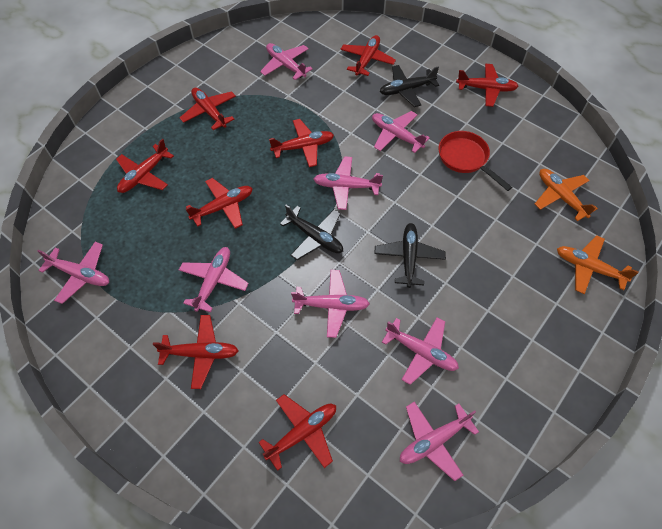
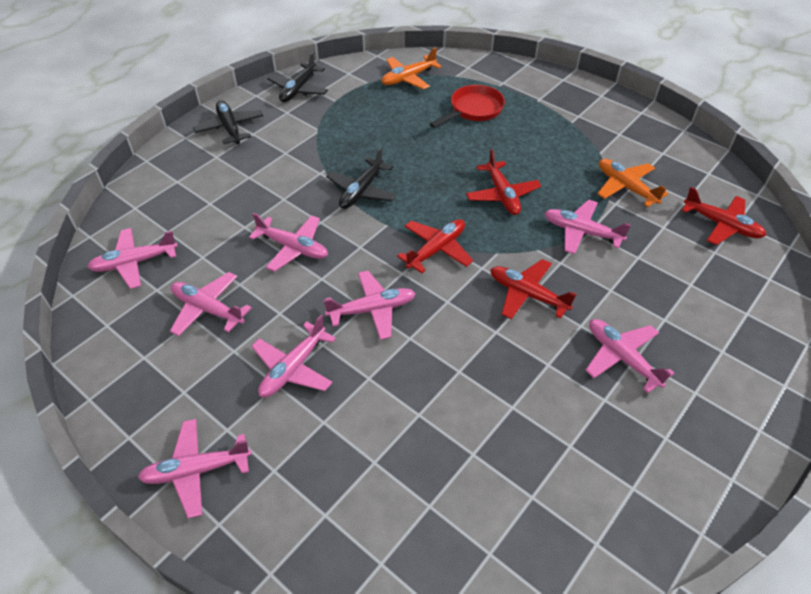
red plane: 8 -> 4

